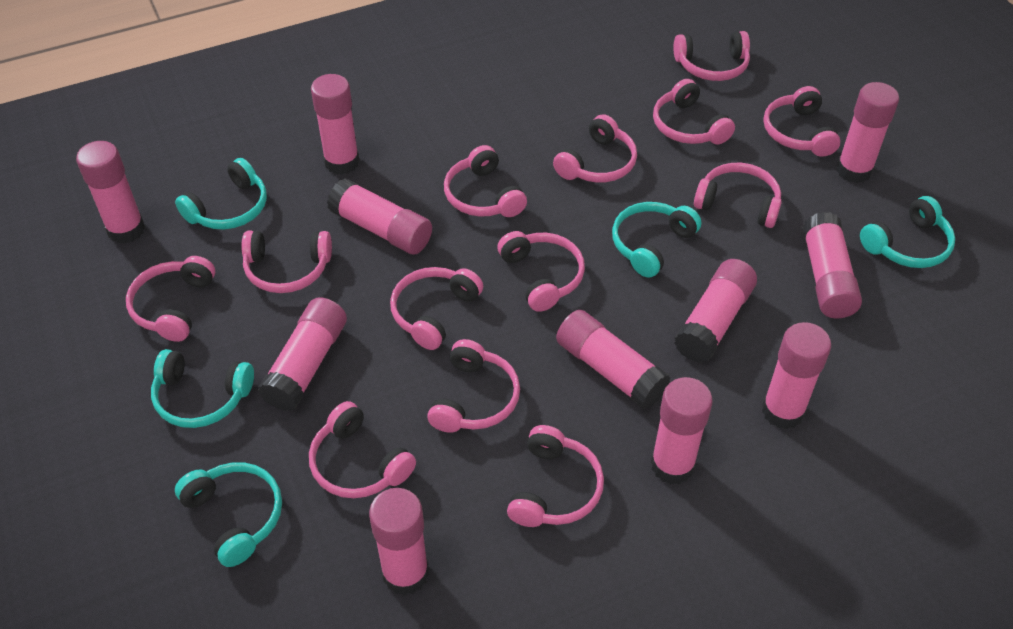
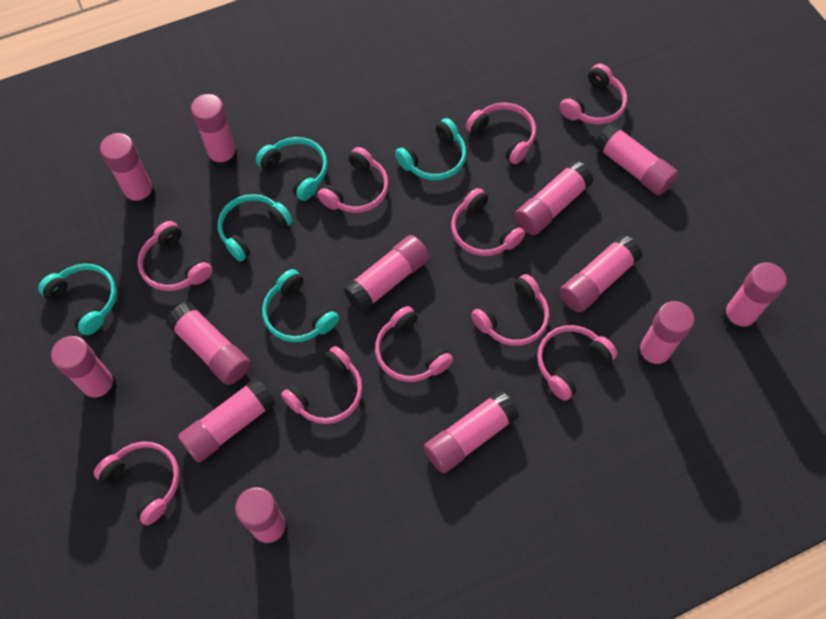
pink glue stick: 11 -> 13
pink headphones: 13 -> 10

